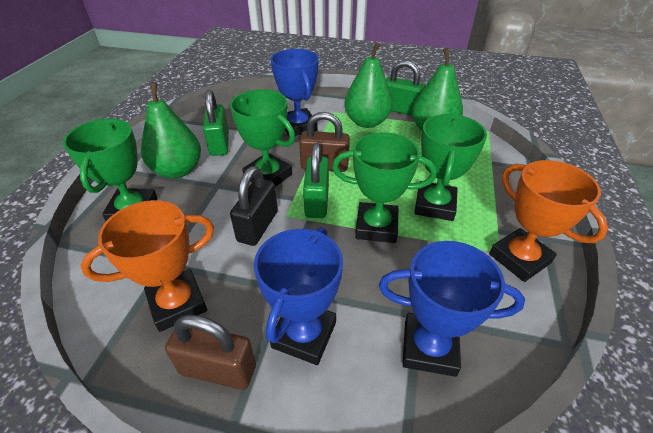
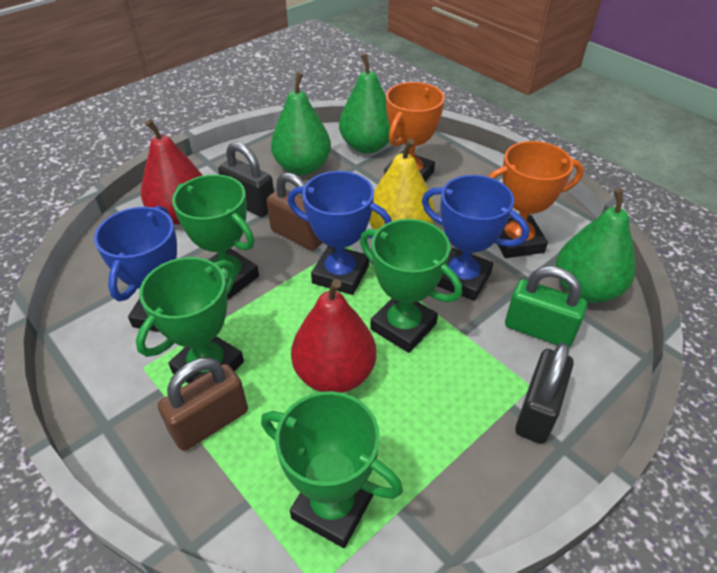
black padlock: 1 -> 2
green padlock: 3 -> 1
red pear: 0 -> 2
yellow pear: 0 -> 1

